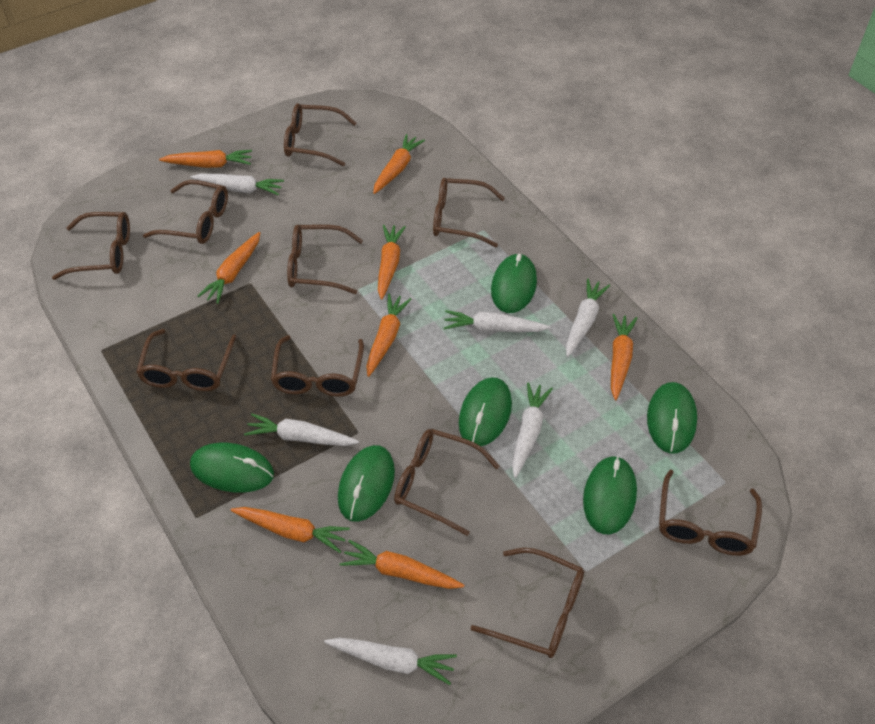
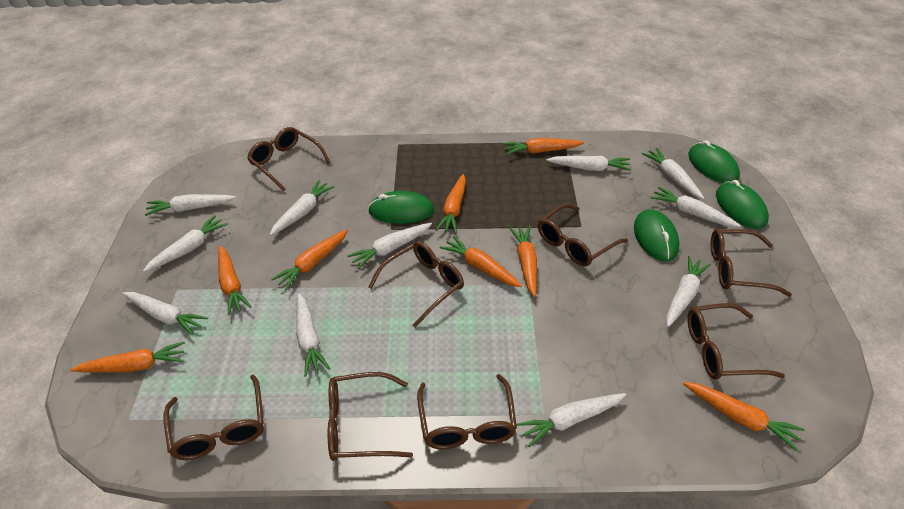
brown glasses: 10 -> 8
green mouse: 6 -> 4
white carrot: 6 -> 11

